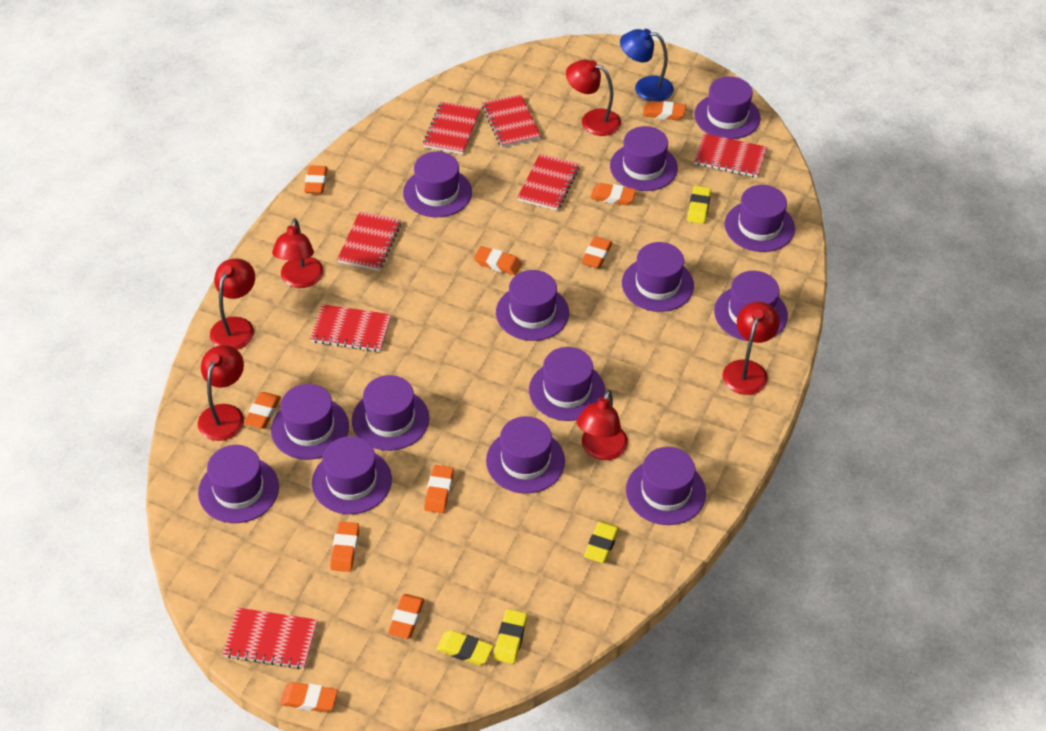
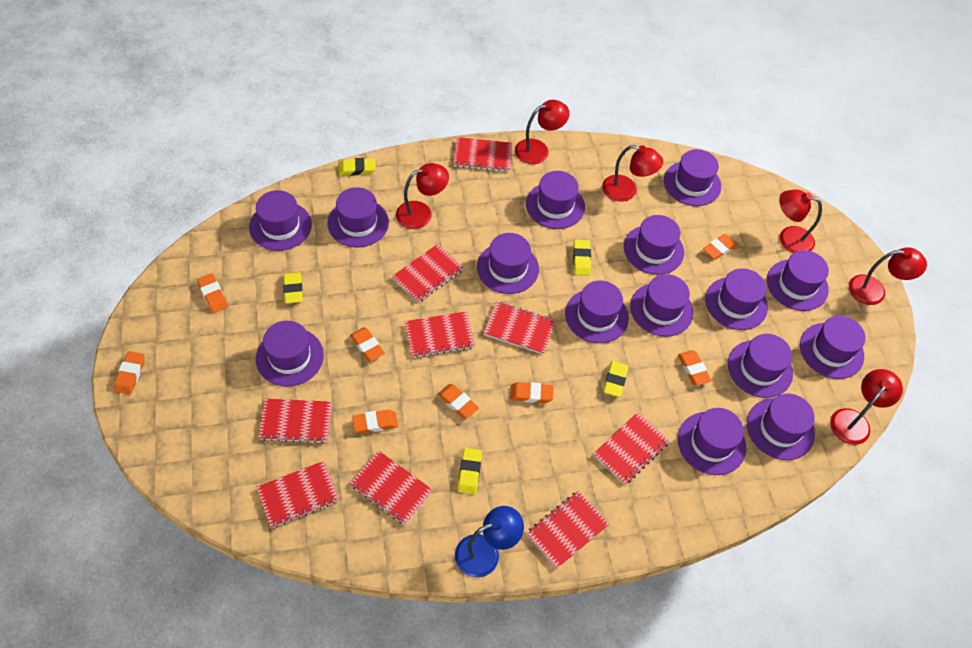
orange eraser: 10 -> 8
purple hat: 14 -> 15
red notebook: 7 -> 9
yellow eraser: 4 -> 5

